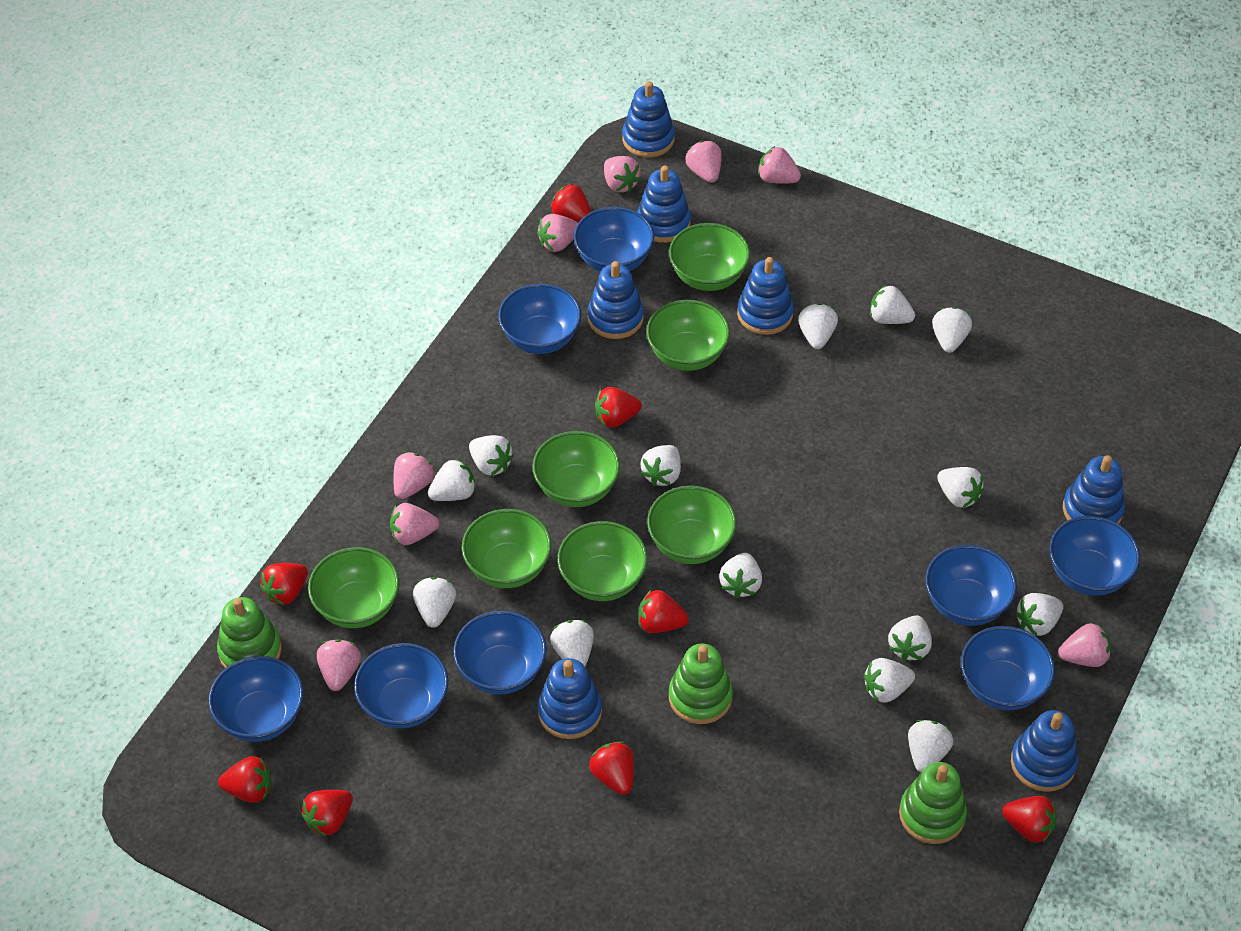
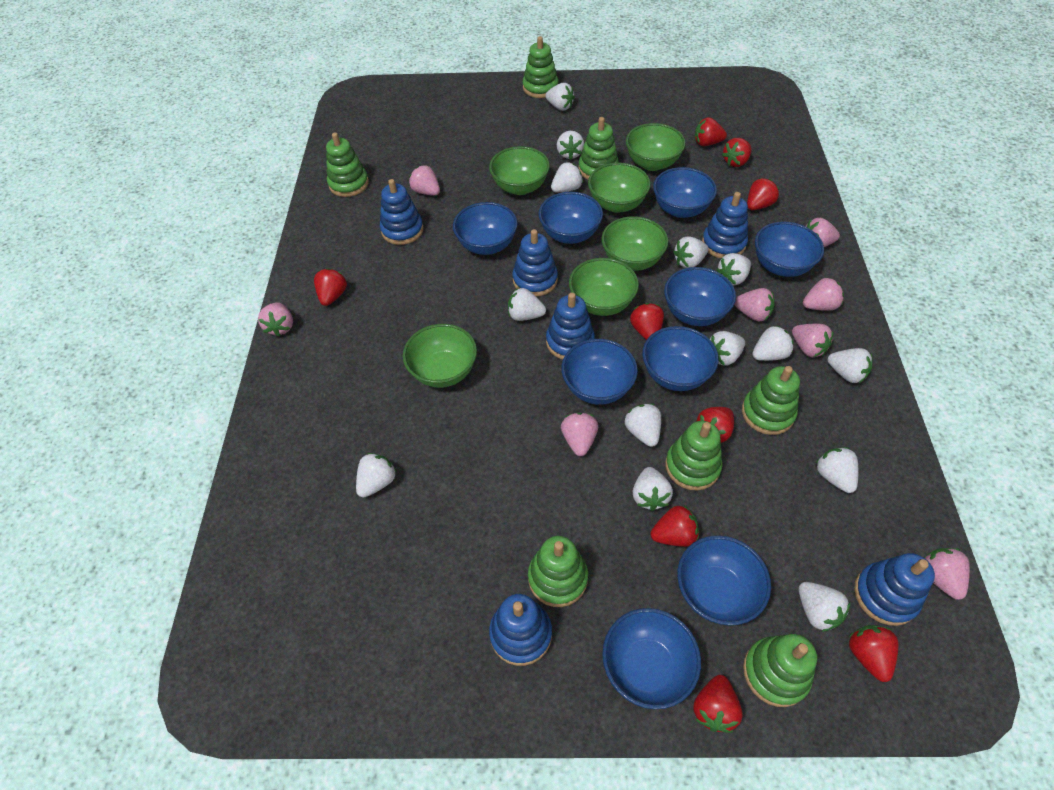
blue bowl: 8 -> 9
blue stacking toy: 7 -> 6
green bowl: 7 -> 6
green stacking toy: 3 -> 7
red strawberry: 8 -> 9

